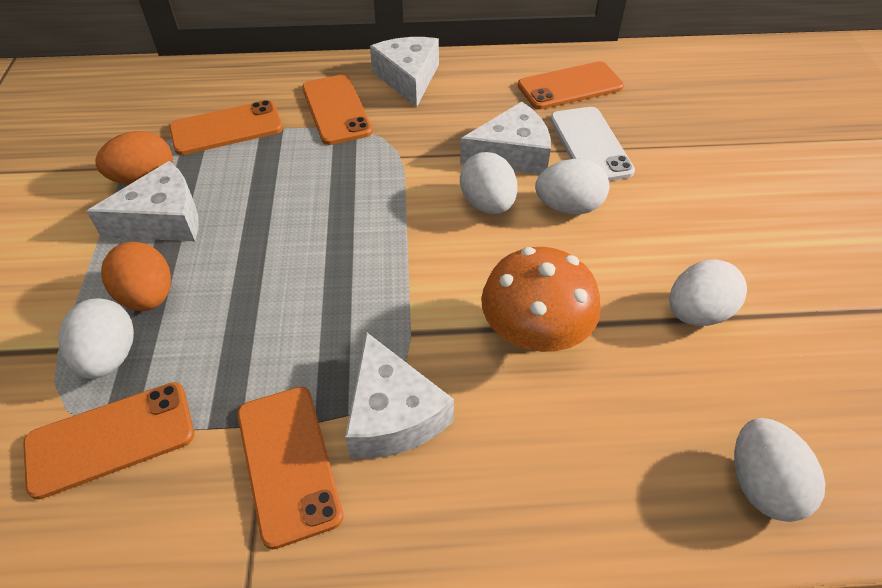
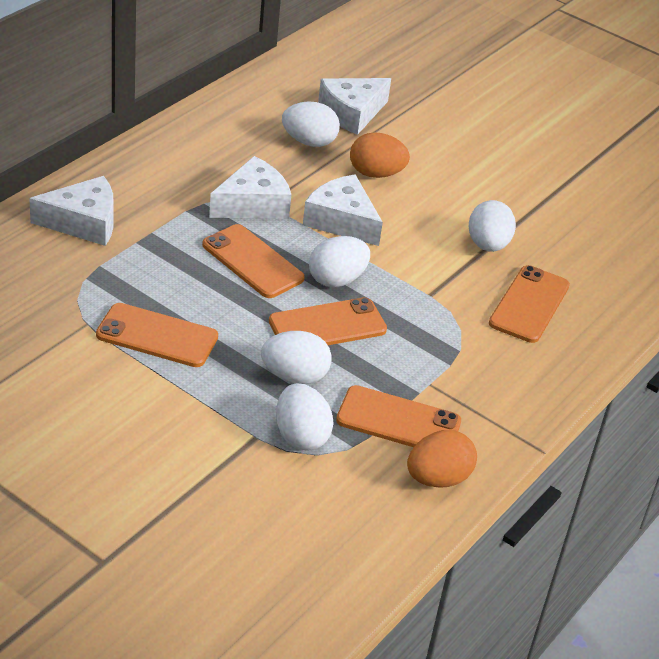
orange mushroom: 1 -> 0
white phone: 1 -> 0

